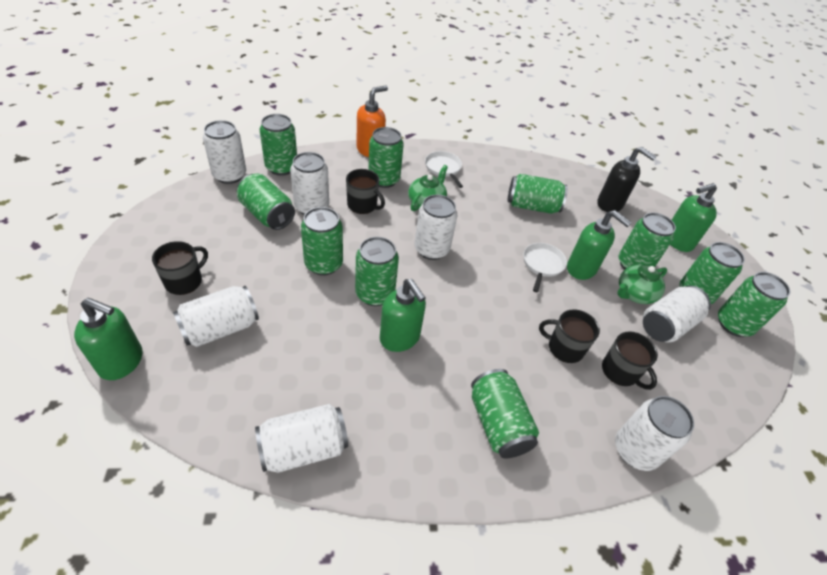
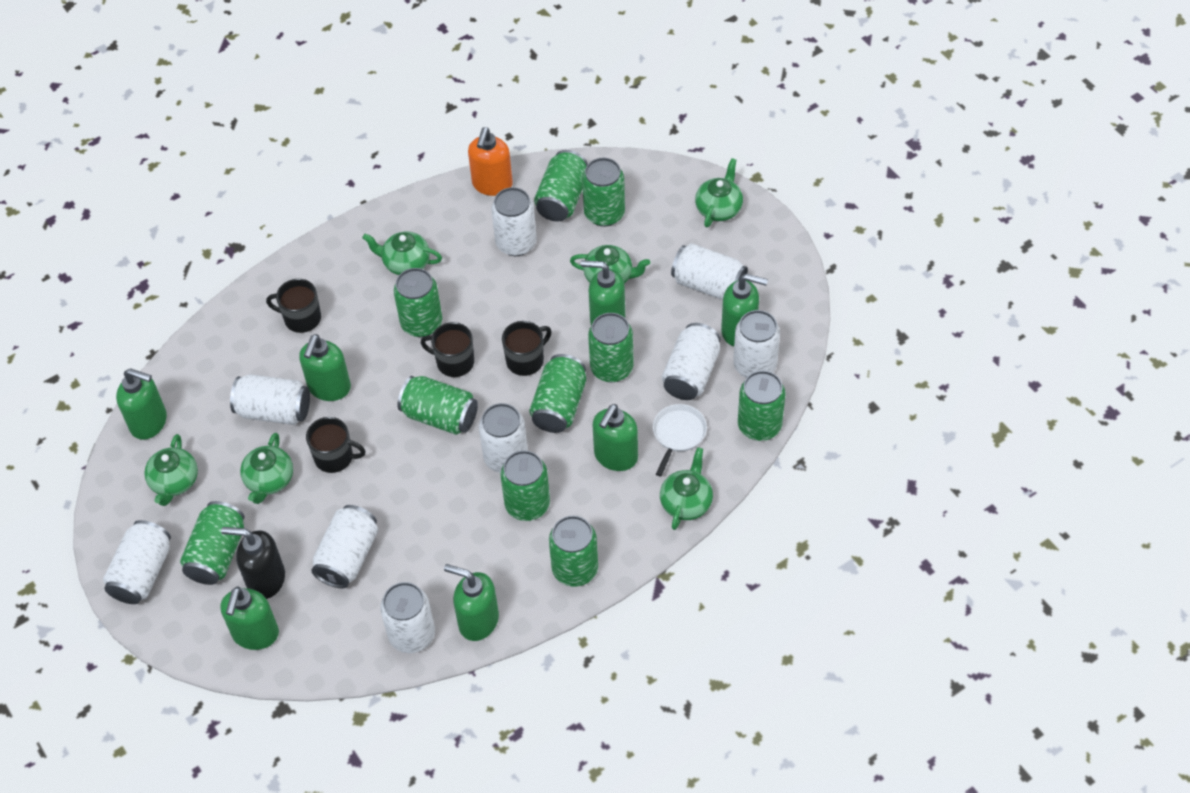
green soap dispenser: 4 -> 7
green teapot: 2 -> 6
white can: 7 -> 9
white pan: 2 -> 1

